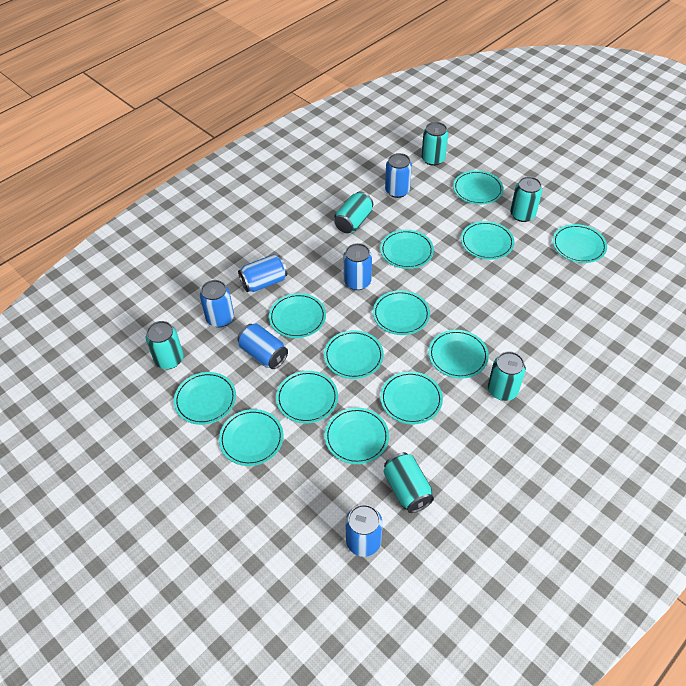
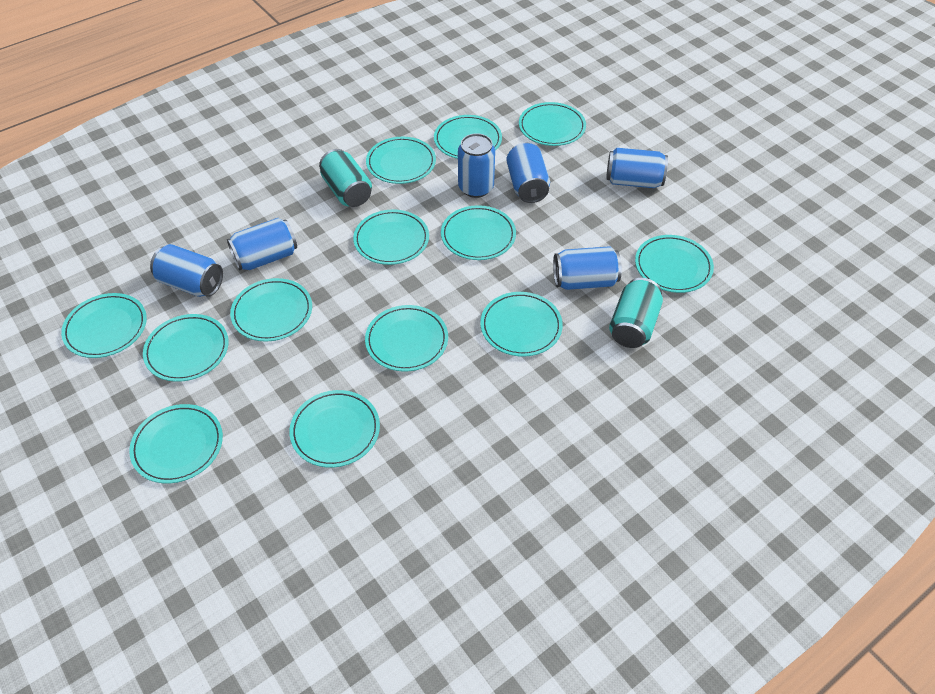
turquoise can: 6 -> 2

